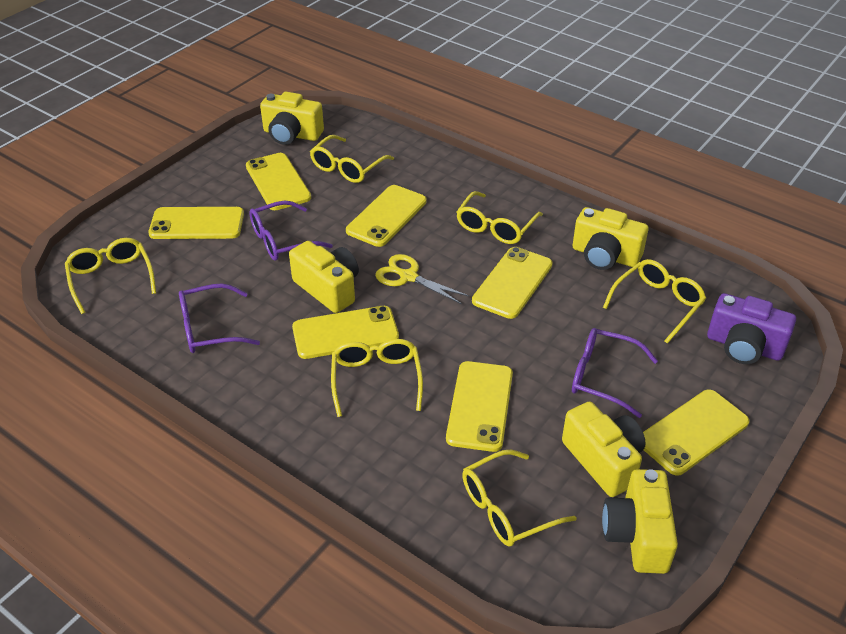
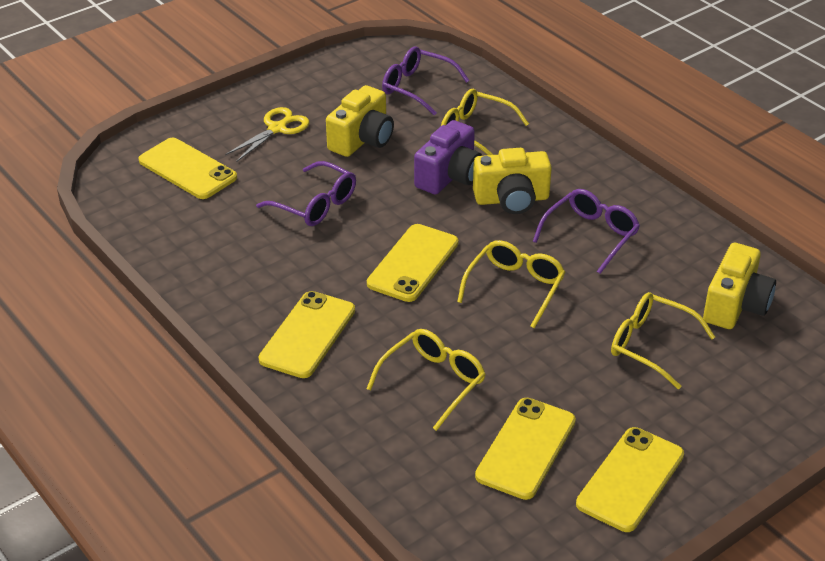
yellow camera: 5 -> 3
yellow glasses: 6 -> 4
yellow phone: 7 -> 5

